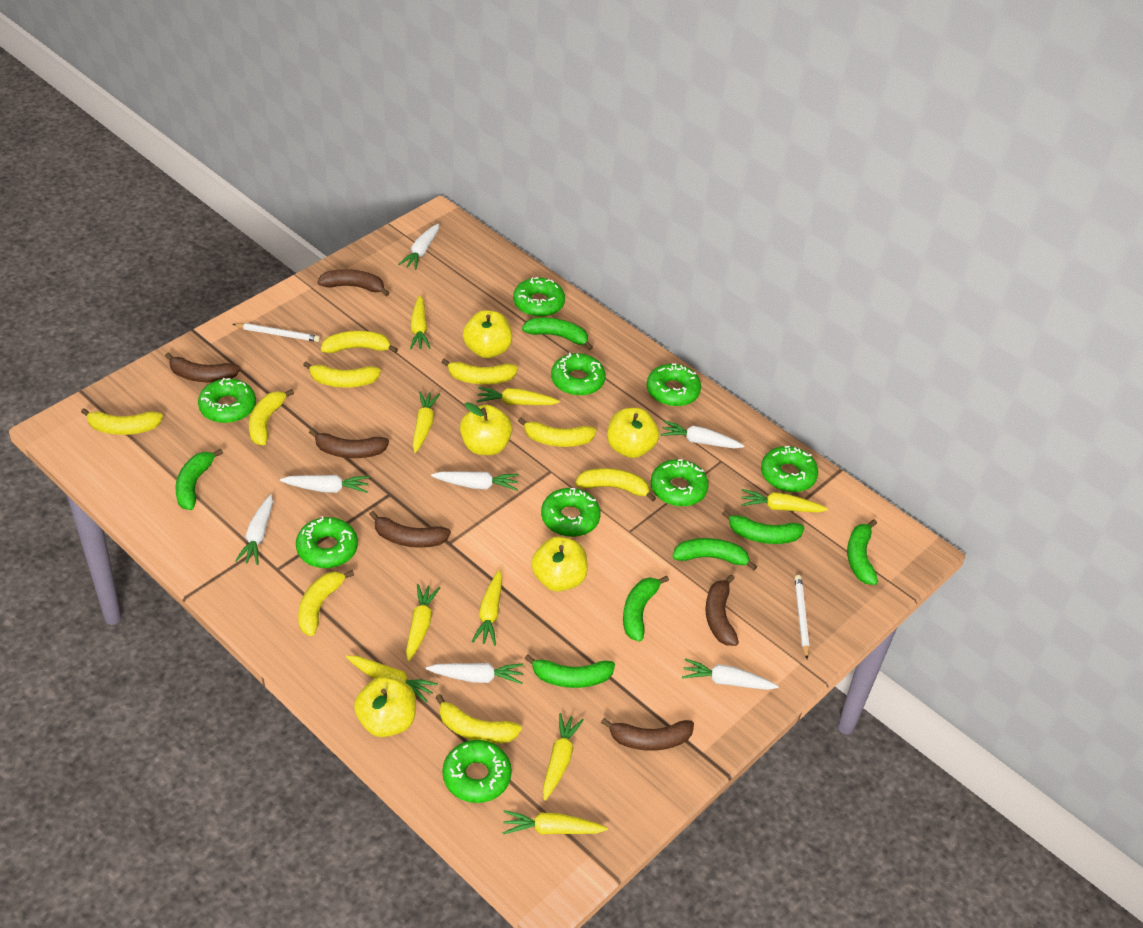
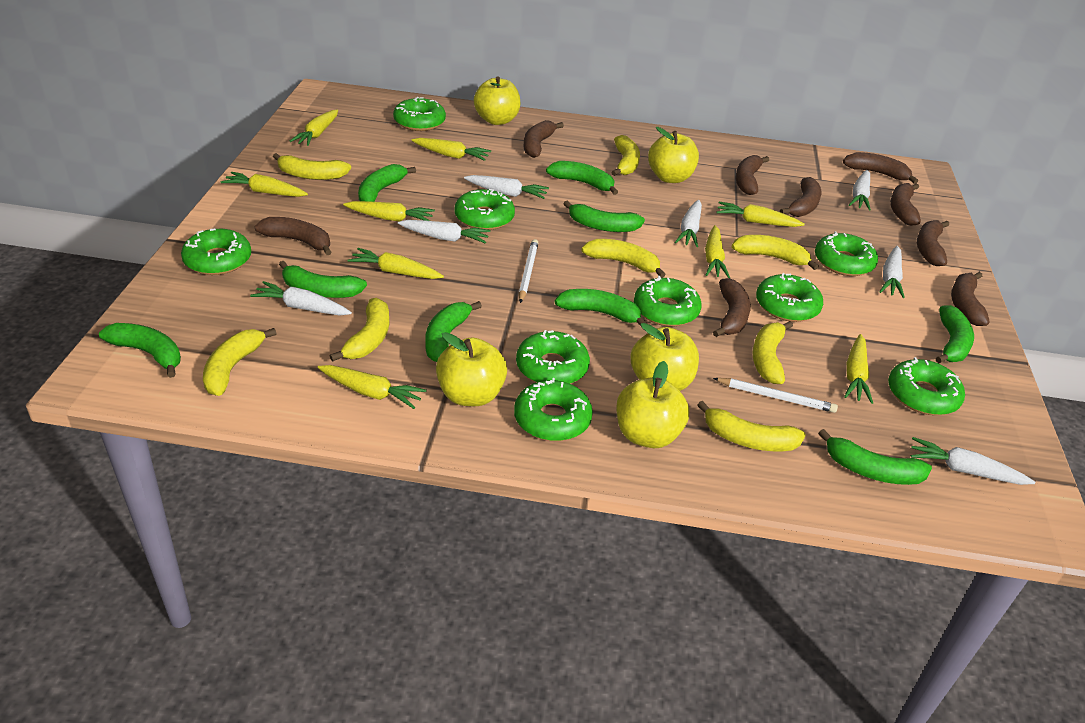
brown banana: 6 -> 9
green banana: 7 -> 9
yellow banana: 9 -> 8

